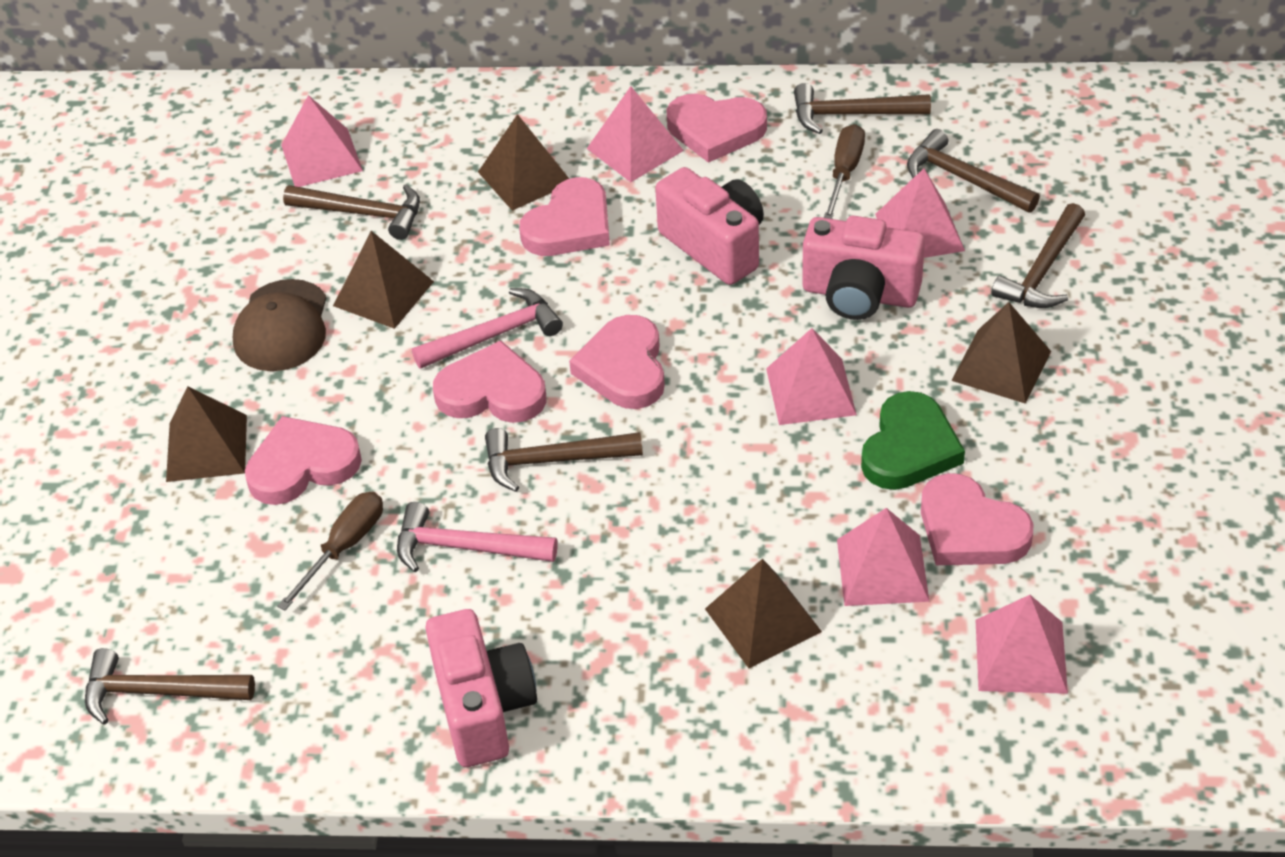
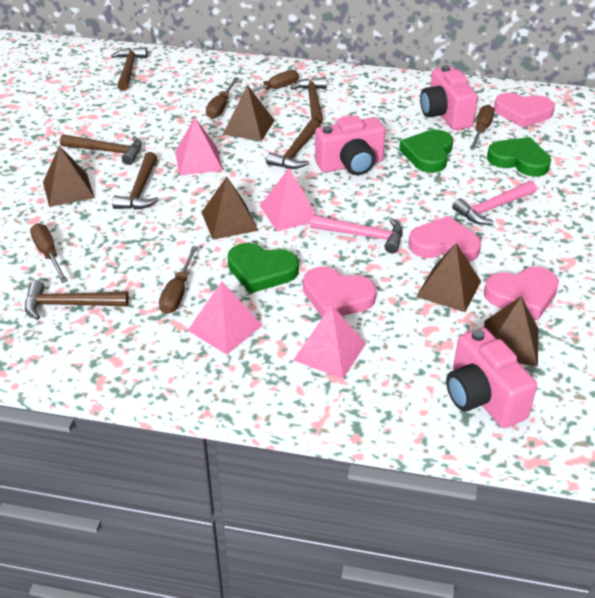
brown cap: 1 -> 0
brown screwdriver: 2 -> 5
green heart: 1 -> 3
pink heart: 6 -> 4
pink pyramid: 6 -> 4

